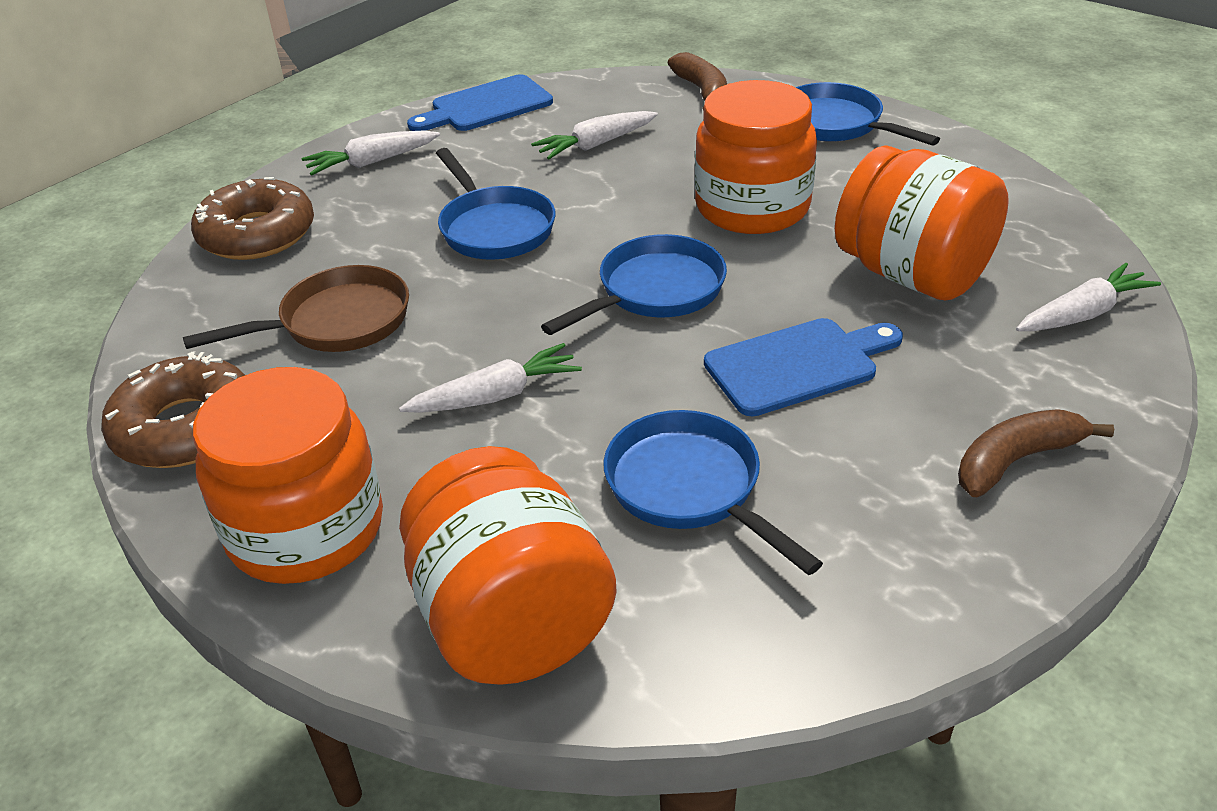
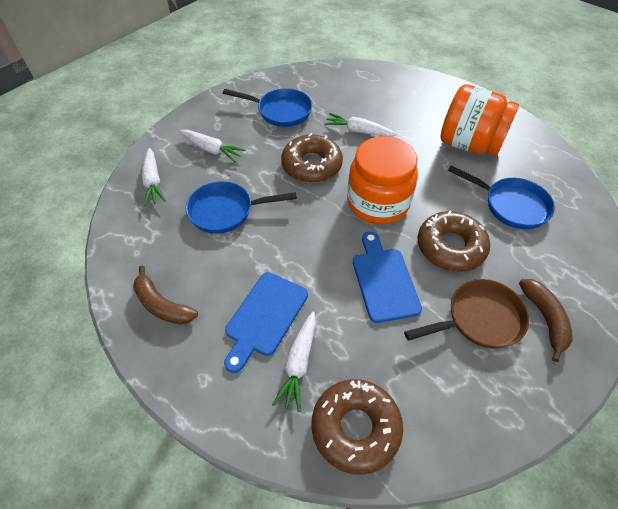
blue pan: 4 -> 3
brown donut: 2 -> 3
orange jar: 4 -> 2

